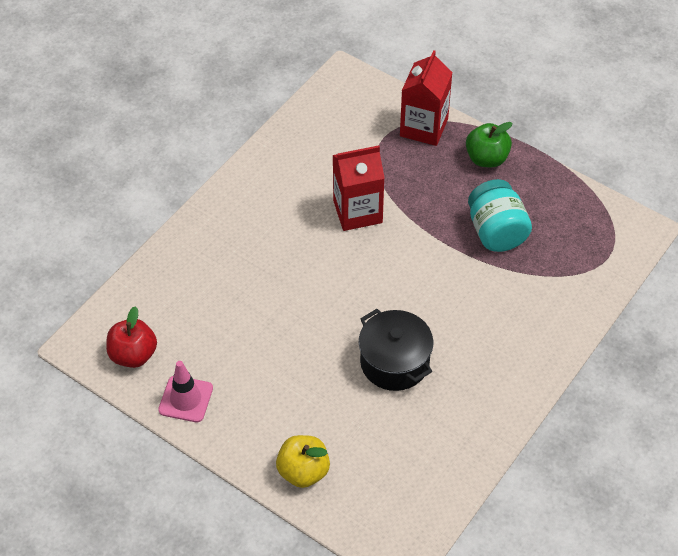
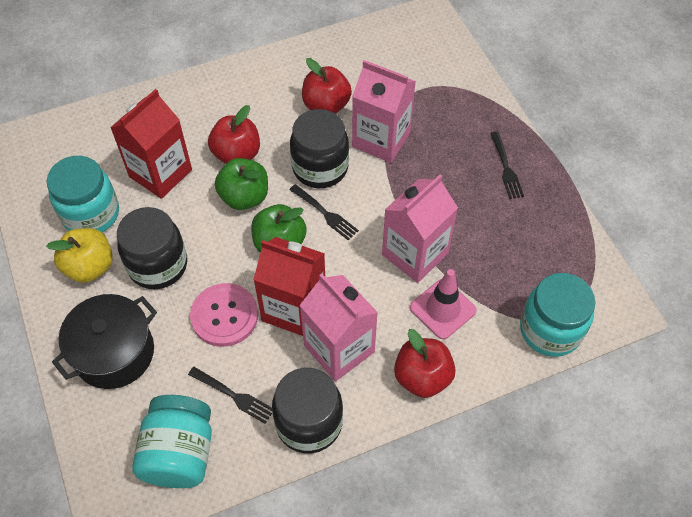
black fork: 0 -> 3
black jar: 0 -> 3
green apple: 1 -> 2
pink button: 0 -> 1
pink carton: 0 -> 3
red apple: 1 -> 3
turquoise jar: 1 -> 3

